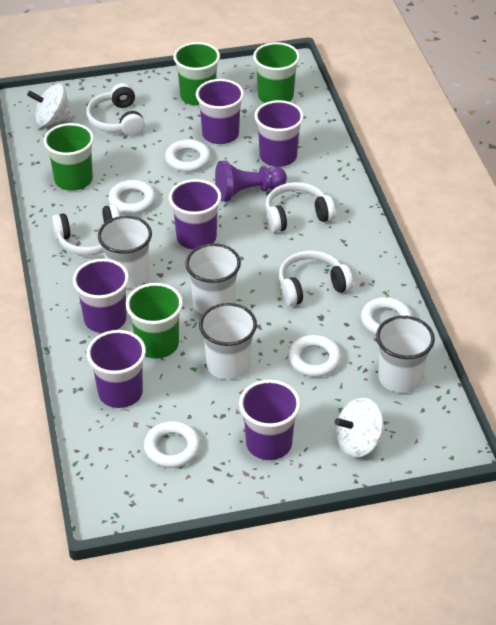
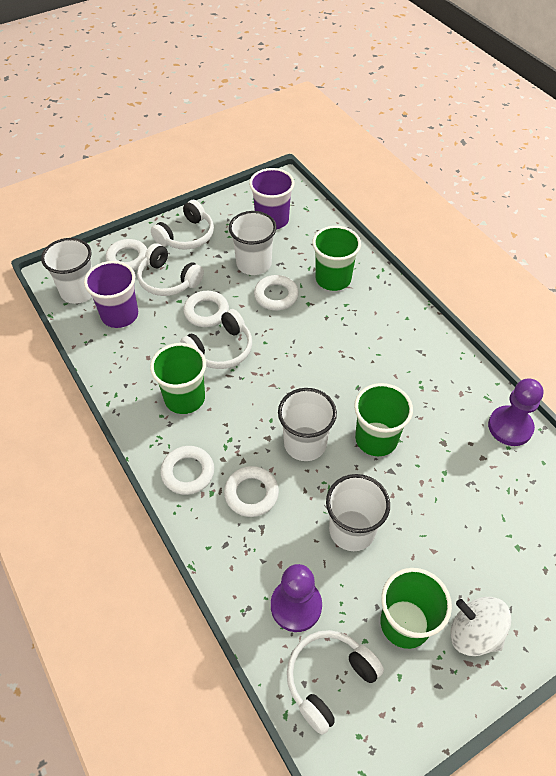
purple cup: 6 -> 2
purple pawn: 1 -> 2
white spinning top: 2 -> 1

